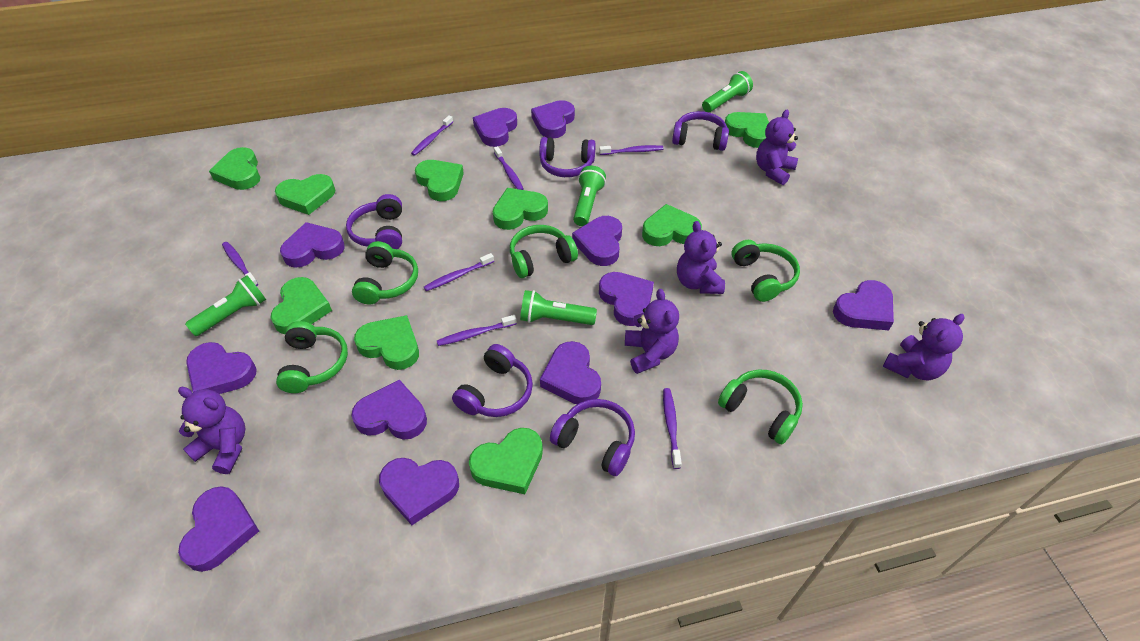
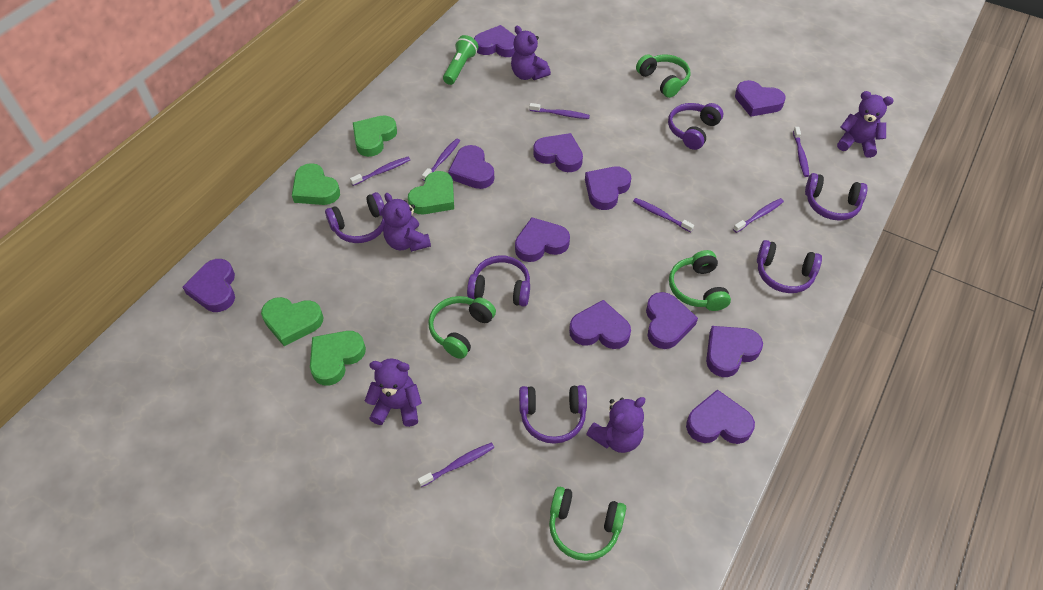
green flashlight: 4 -> 1
green headphones: 5 -> 4
green heart: 9 -> 5
purple headphones: 5 -> 6

